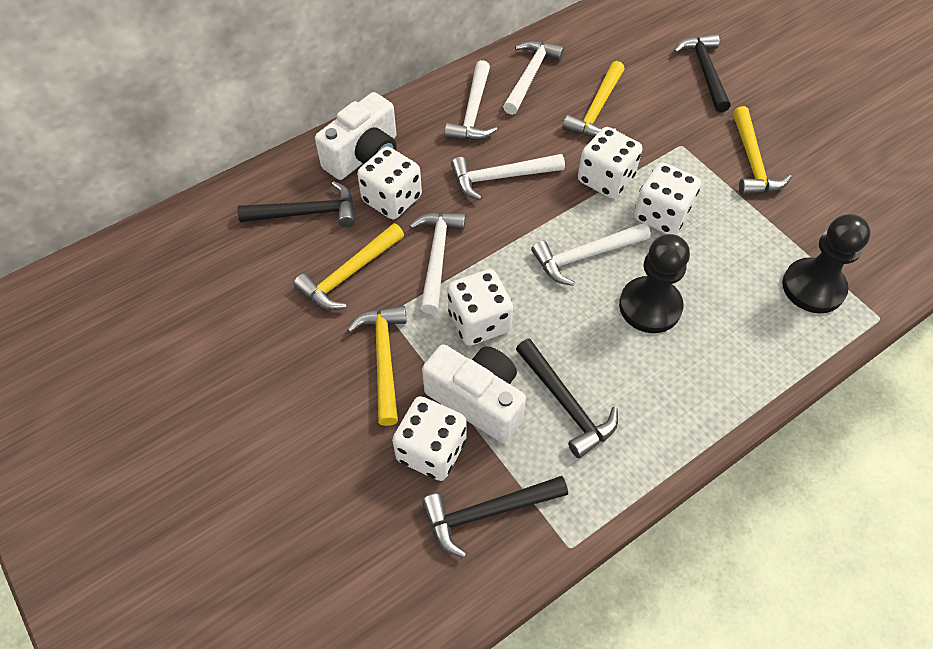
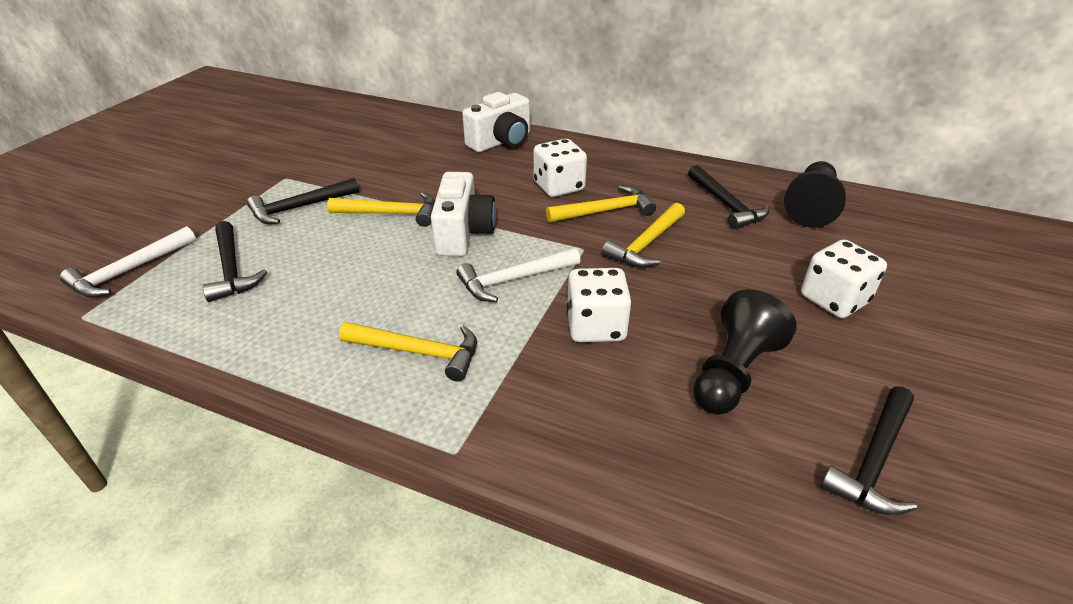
white dice: 5 -> 3
white hammer: 5 -> 2

